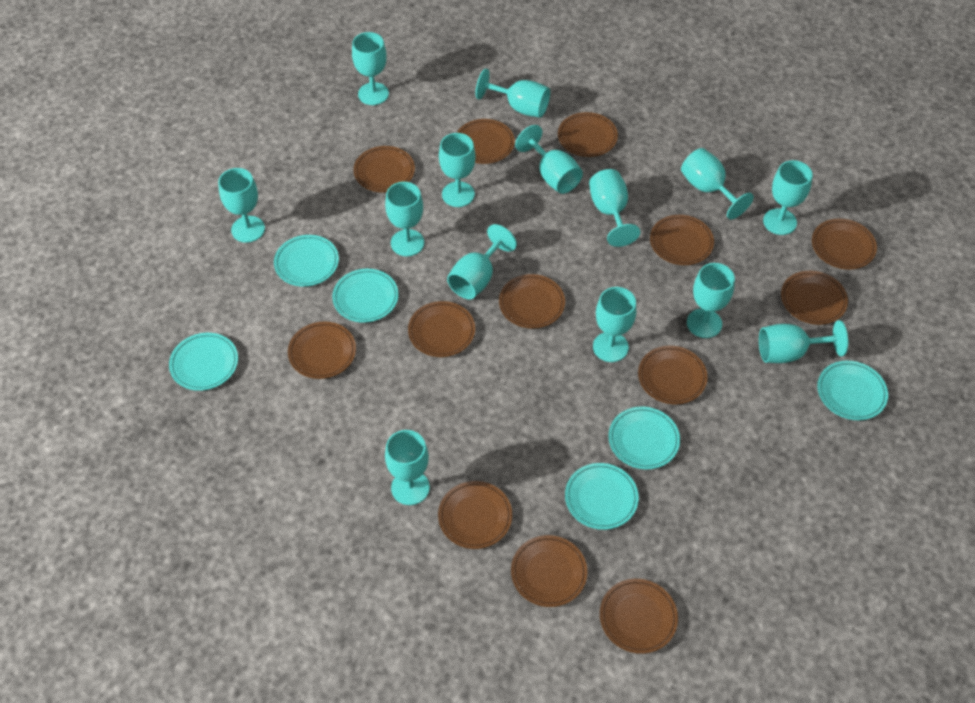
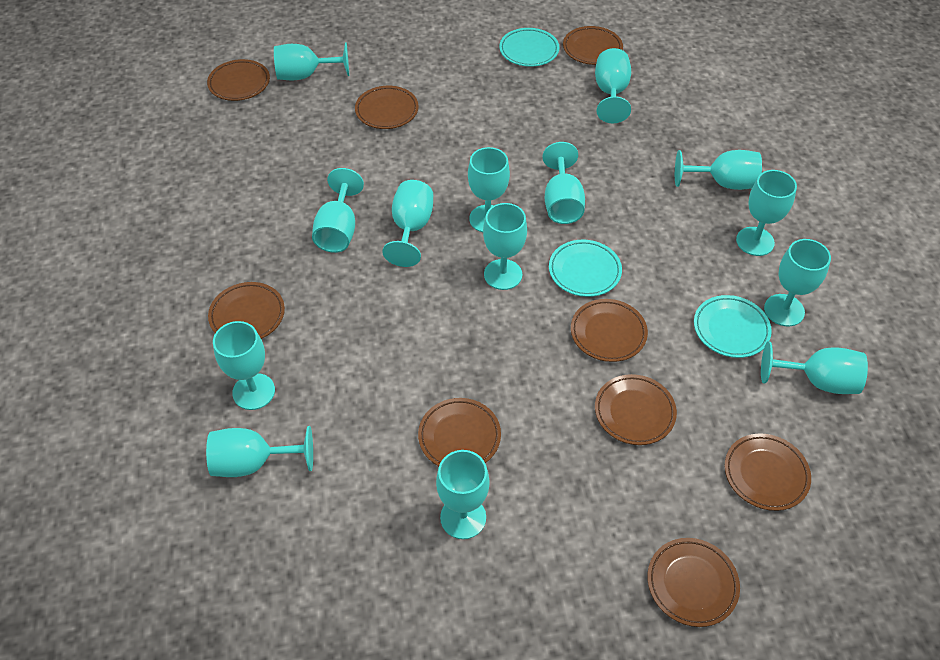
brown plate: 13 -> 9
turquoise plate: 6 -> 3

